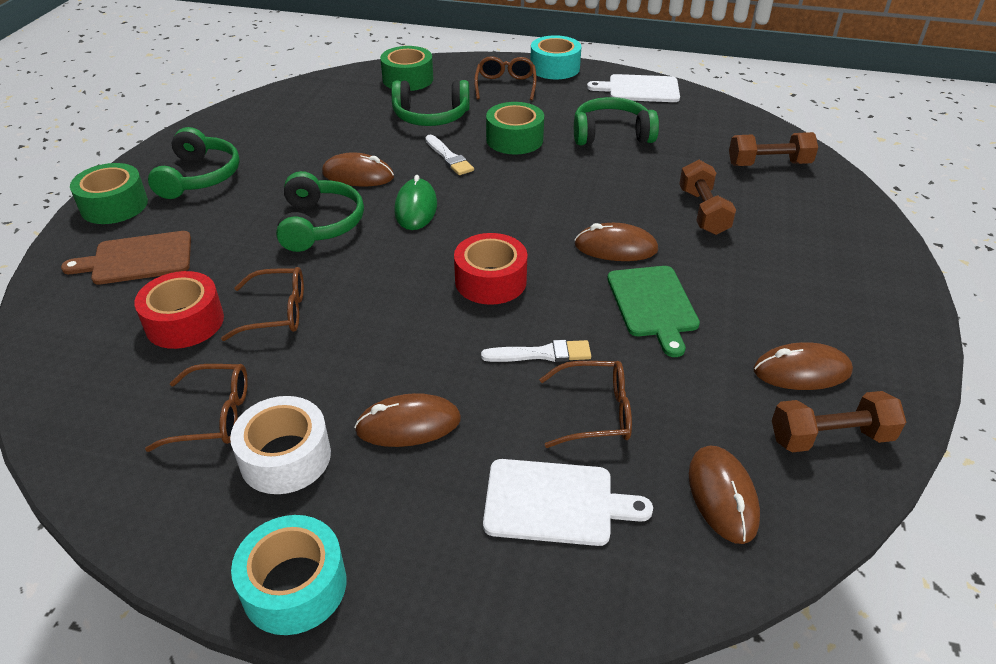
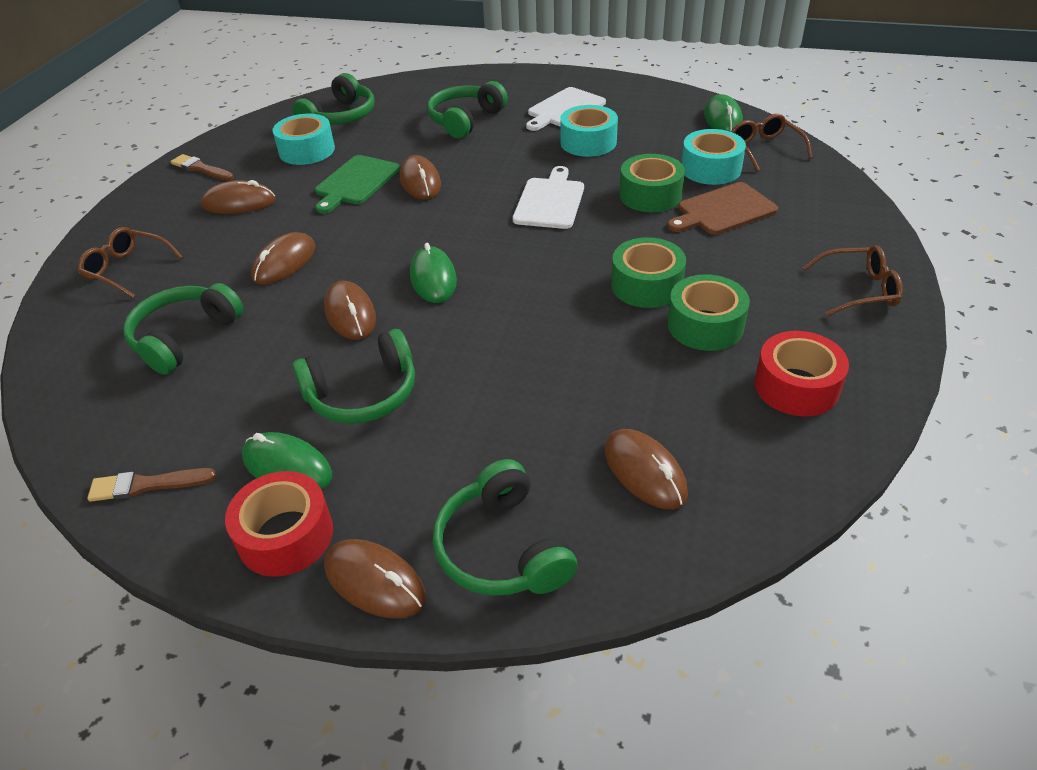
brown brush: 0 -> 2
brown dumbbell: 3 -> 0
brown glasses: 4 -> 3
brown mouse: 5 -> 6
green headphones: 4 -> 5
green mouse: 1 -> 3
turquoise tape: 2 -> 3
white brush: 2 -> 0
white tape: 1 -> 0

